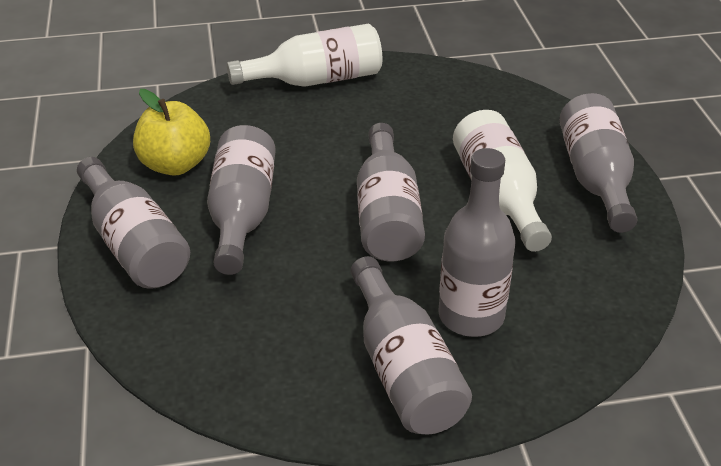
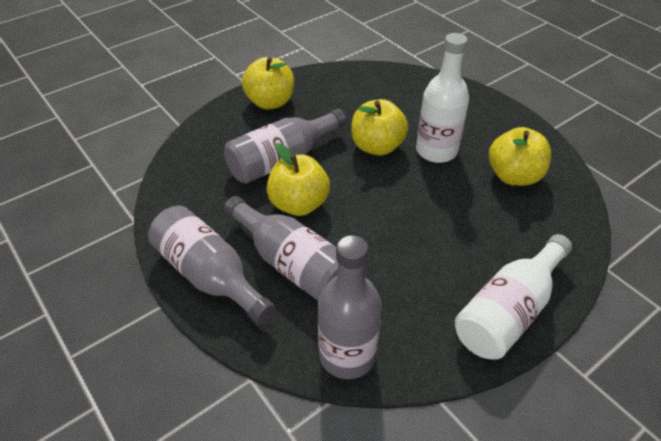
grey bottle: 6 -> 4
yellow apple: 1 -> 4

